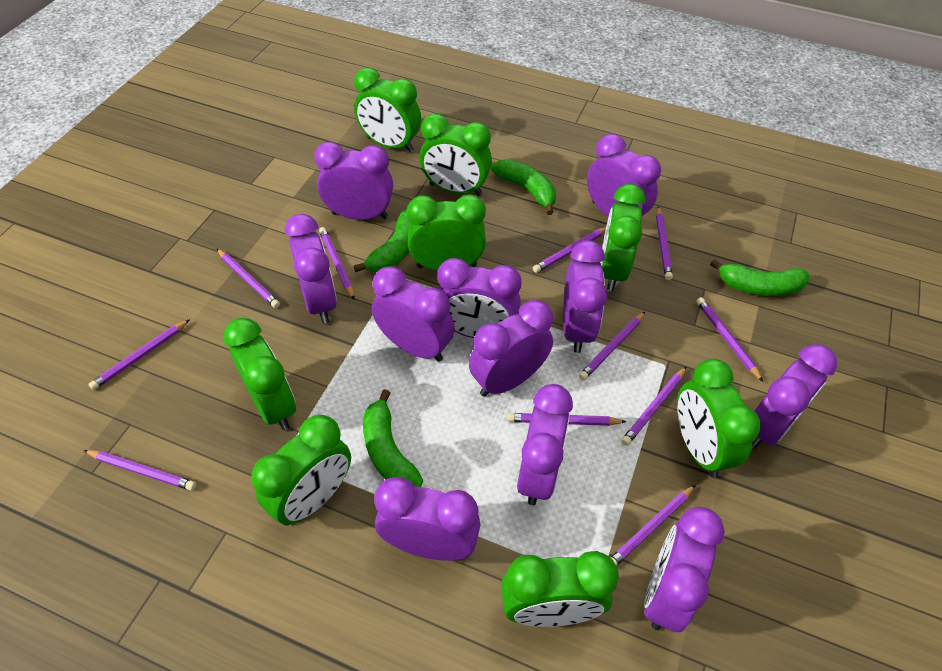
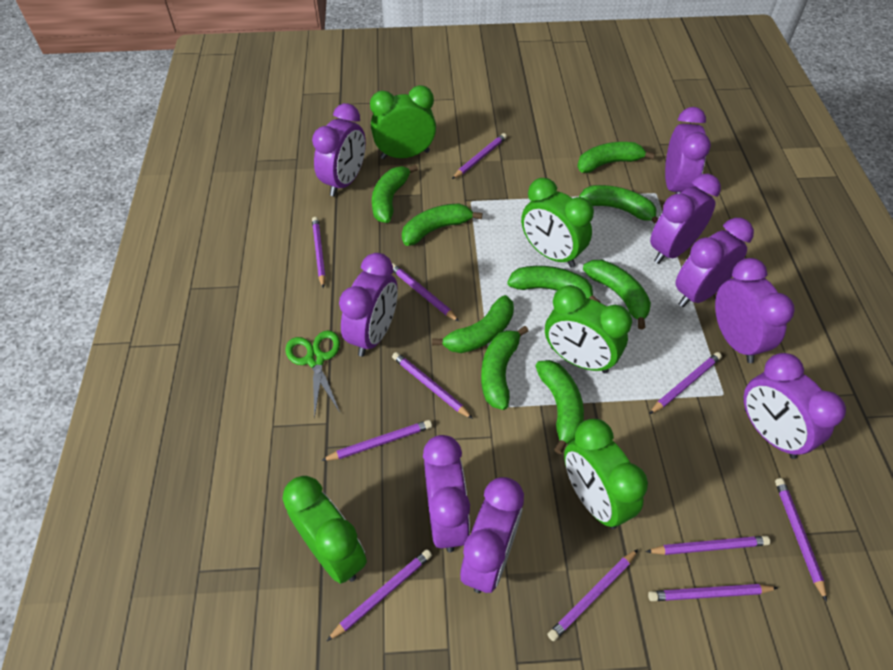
green banana: 4 -> 9
green clock: 8 -> 5
green scissors: 0 -> 1
purple clock: 11 -> 9

